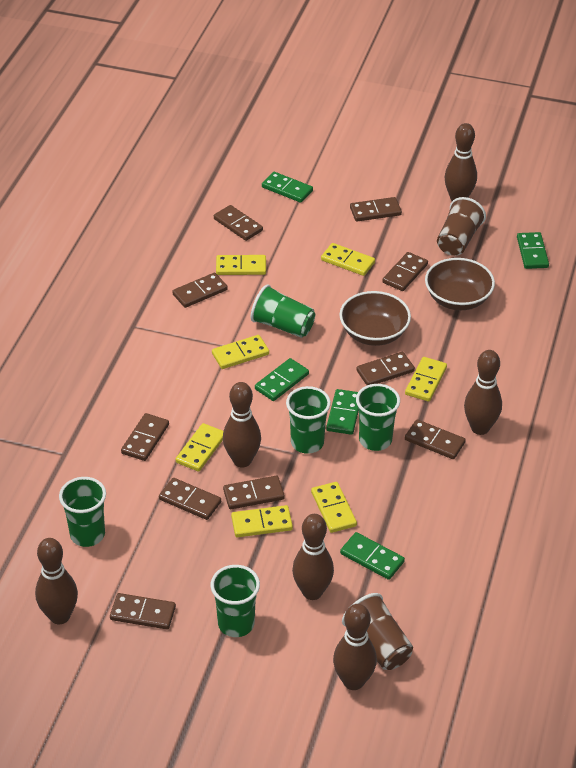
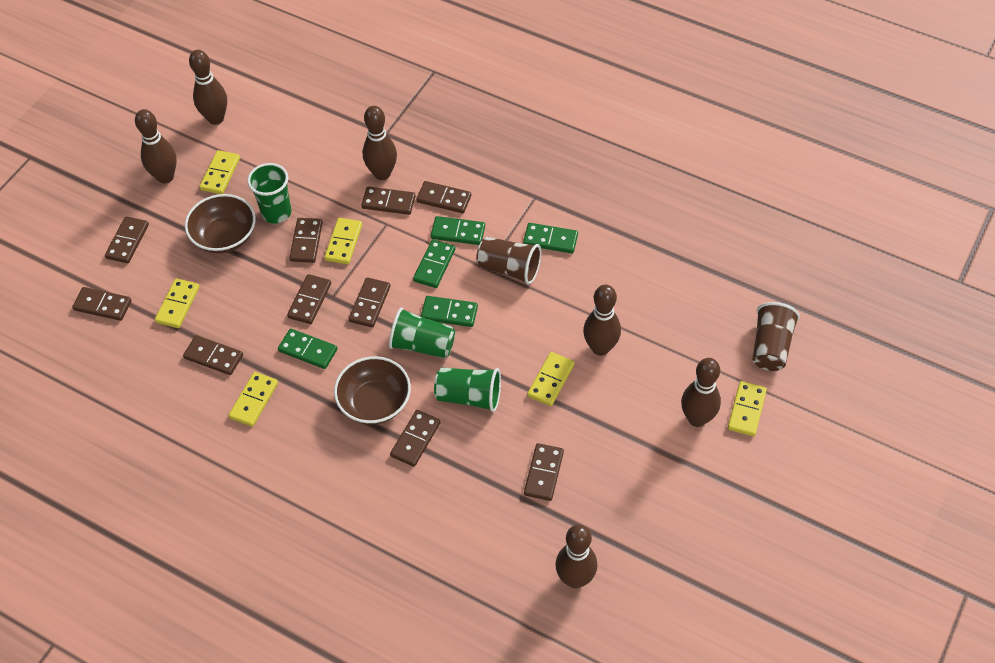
green cup: 5 -> 3
yellow domino: 7 -> 6

